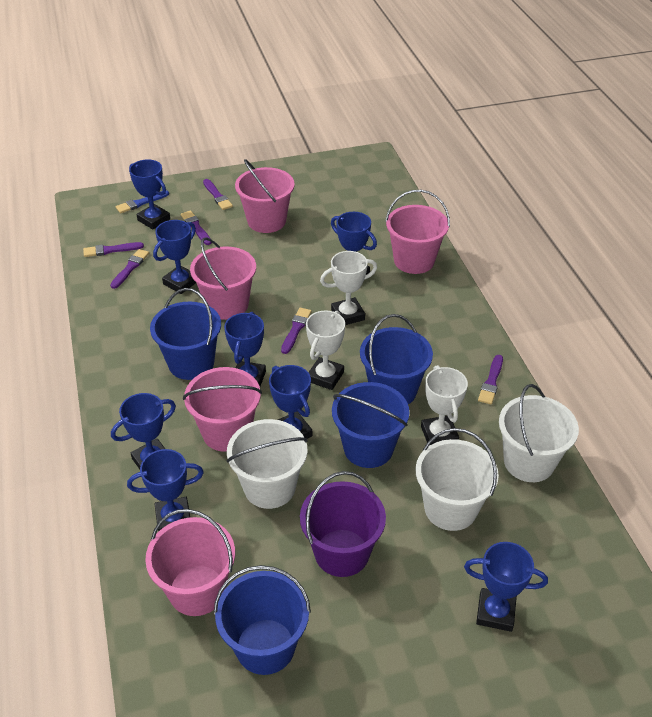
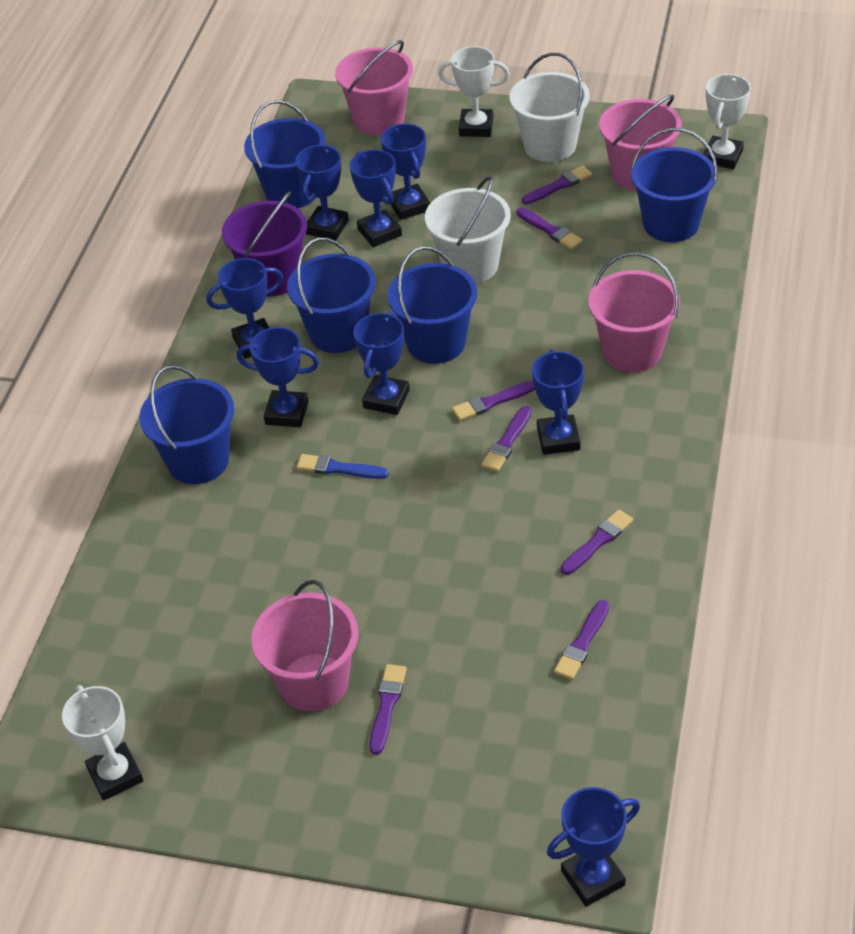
blue bucket: 4 -> 5
pink bucket: 5 -> 4
purple brush: 6 -> 7
white bucket: 3 -> 2

